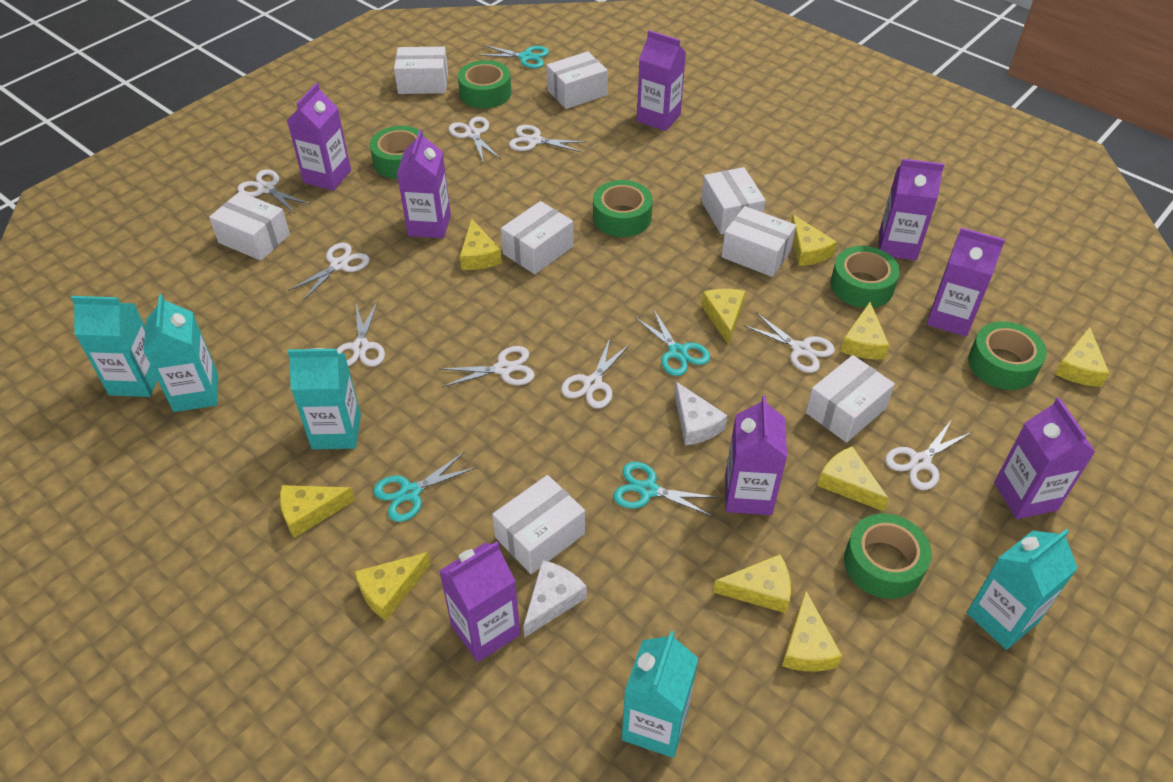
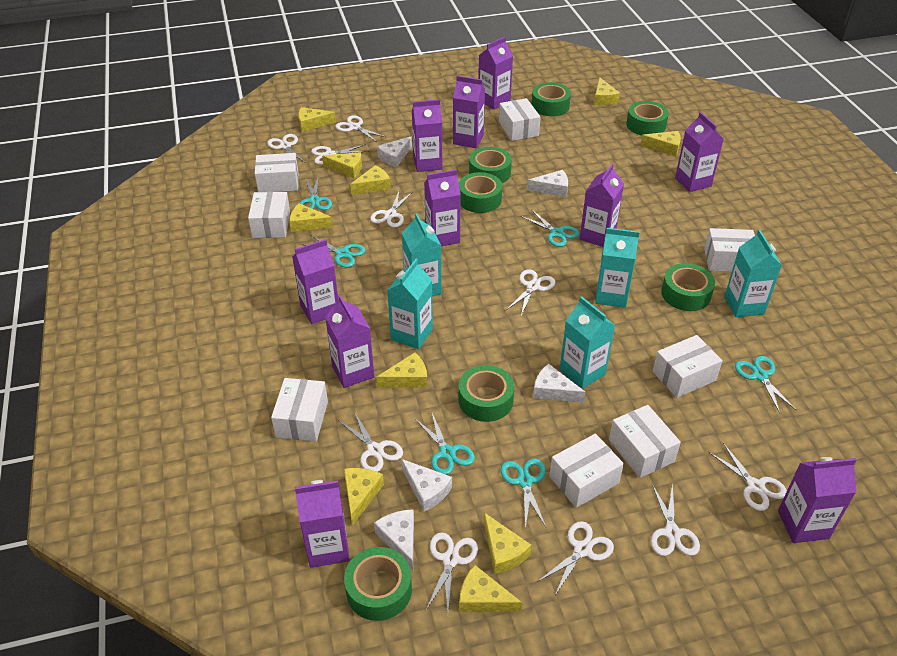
green tape: 6 -> 7
purple carton: 8 -> 10
turquoise scissors: 4 -> 6
white cheese: 2 -> 5
white scissors: 9 -> 10

